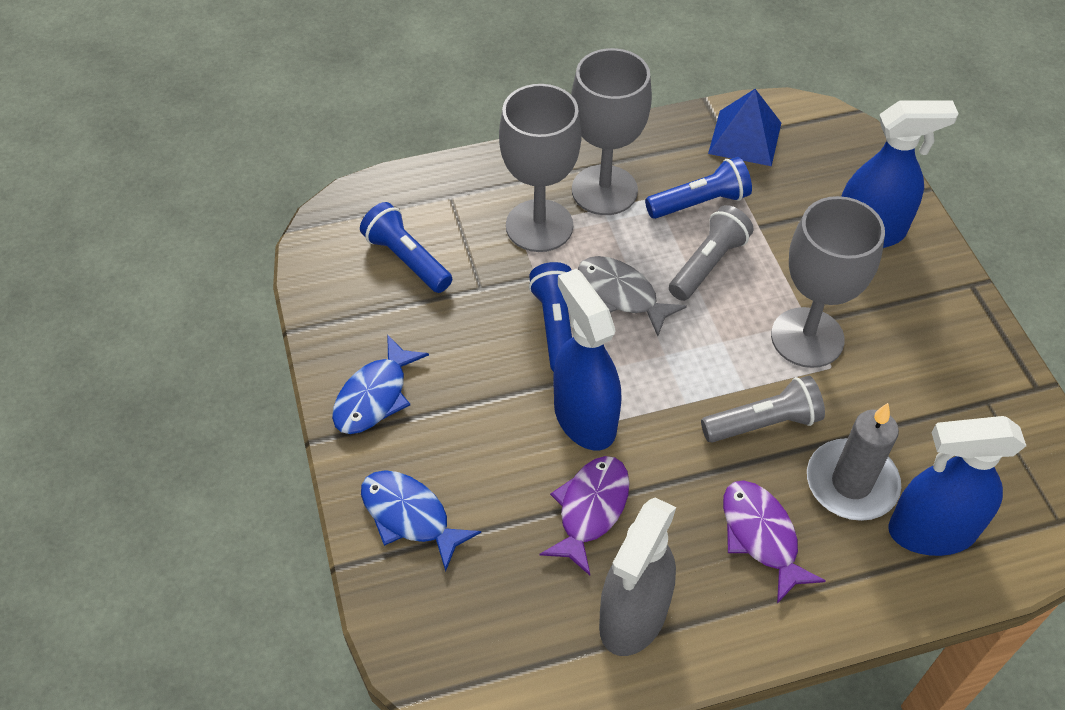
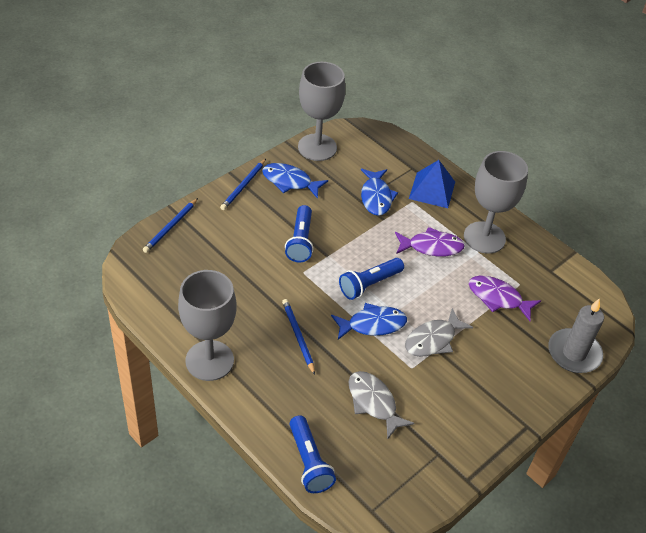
blue fish: 2 -> 3
blue pencil: 0 -> 3
blue spray bottle: 3 -> 0
grey fish: 1 -> 2
grey flashlight: 2 -> 0
grey spray bottle: 1 -> 0

